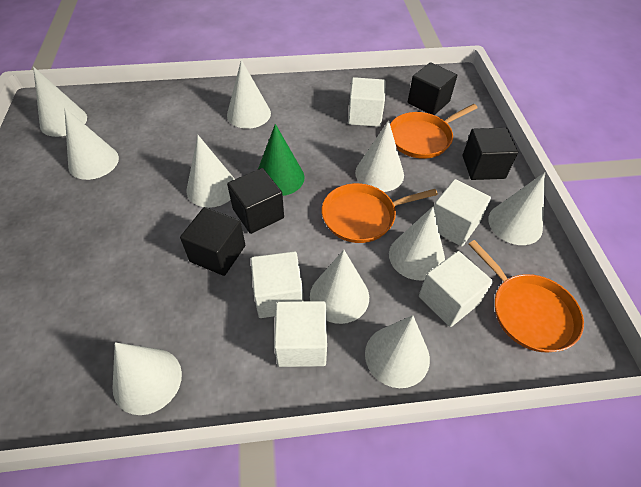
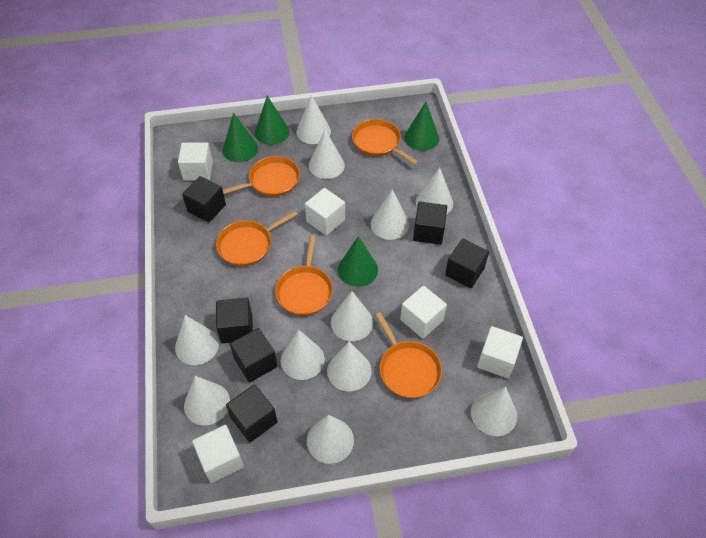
black cube: 4 -> 6
green cone: 1 -> 4
orange pan: 3 -> 5
white cone: 10 -> 11

